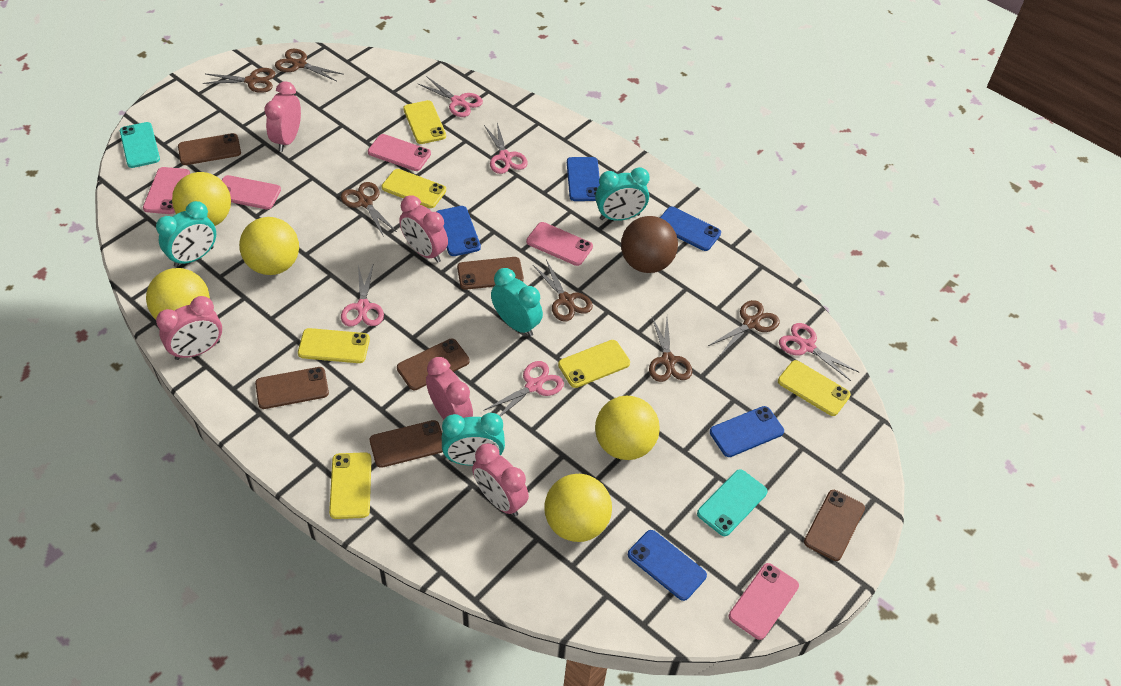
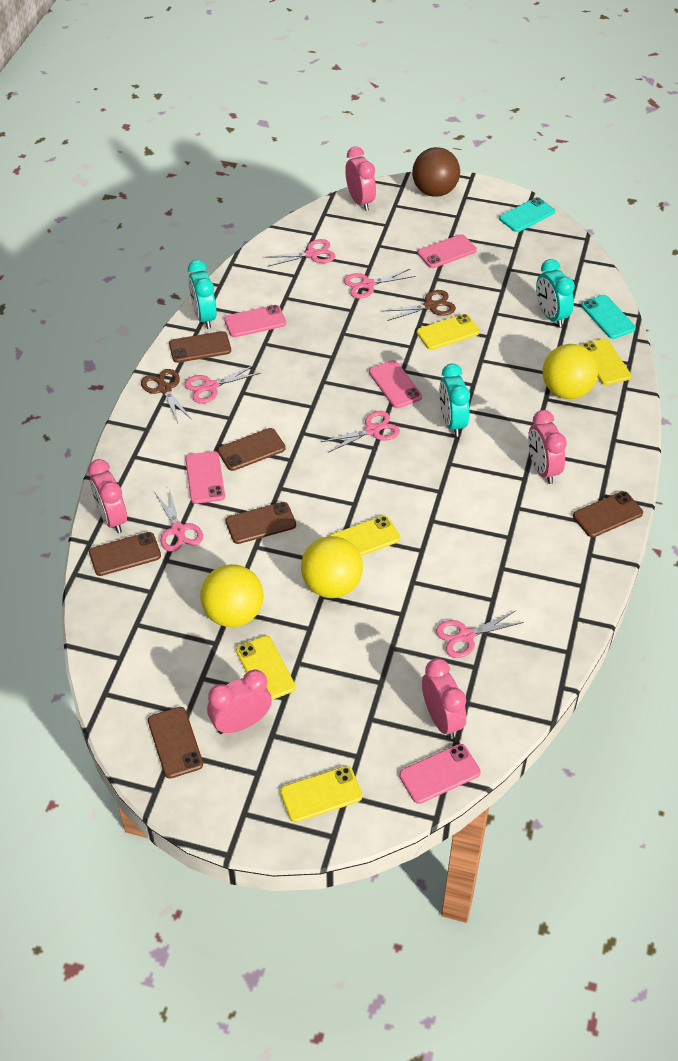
blue phone: 5 -> 0
brown scissors: 6 -> 2
pink scissors: 5 -> 6
turquoise clock: 4 -> 3
yellow ball: 5 -> 3
yellow phone: 6 -> 5

